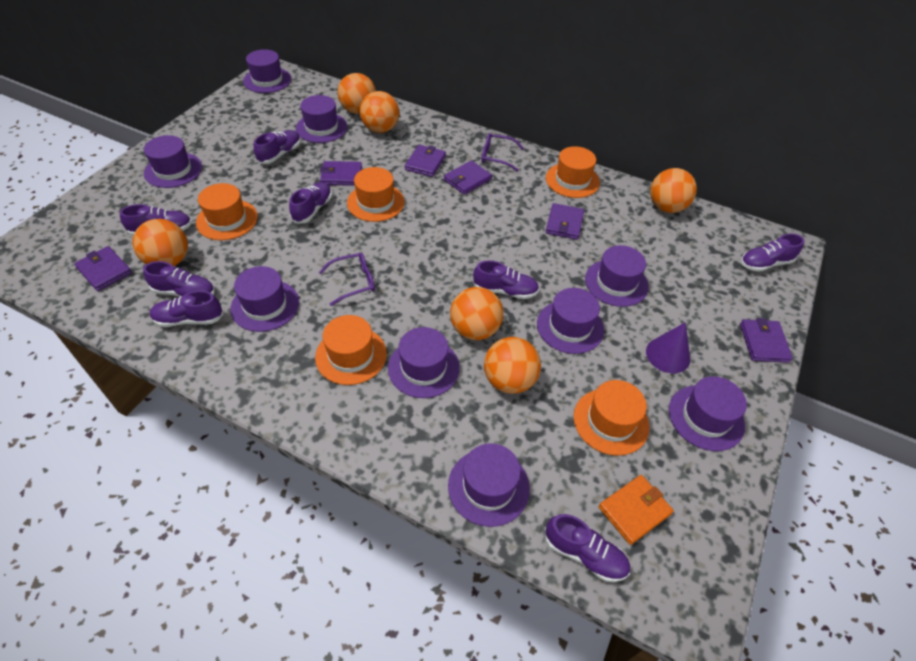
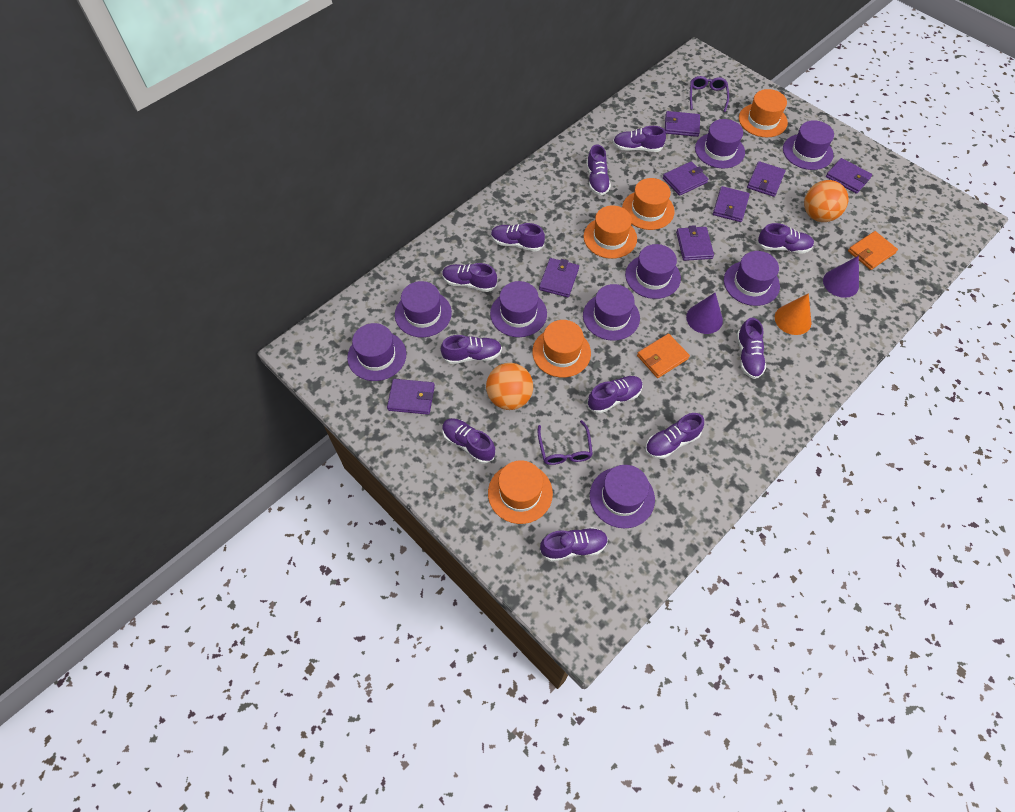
orange ball: 6 -> 2
orange cone: 0 -> 1
orange wallet: 1 -> 2
purple cone: 1 -> 2
purple shoe: 8 -> 11
purple wallet: 6 -> 8

